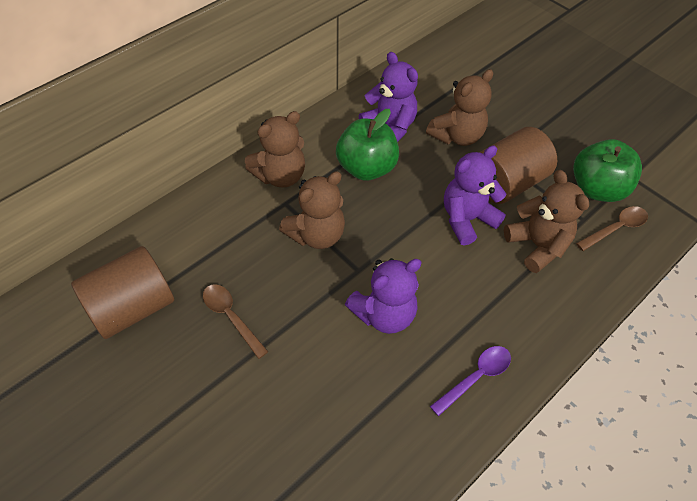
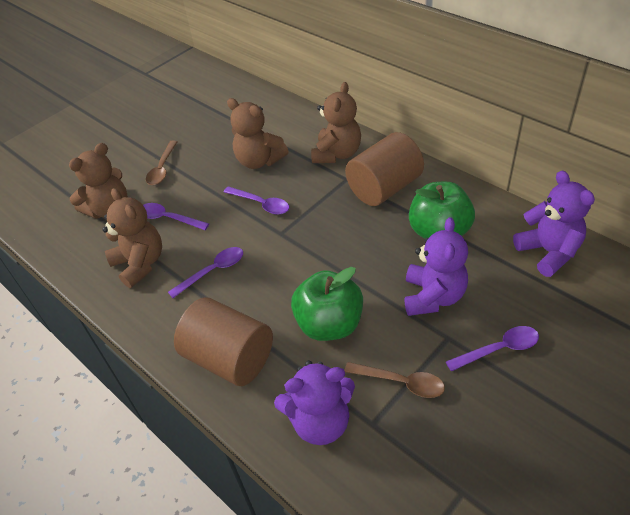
purple spoon: 1 -> 4

